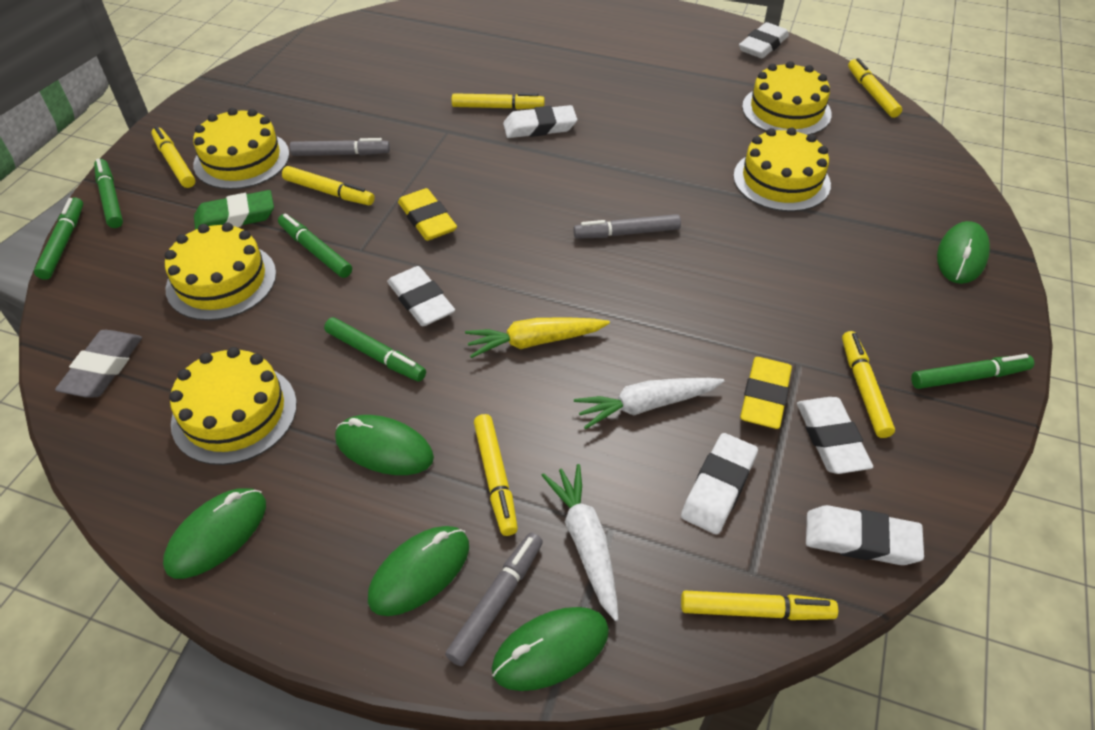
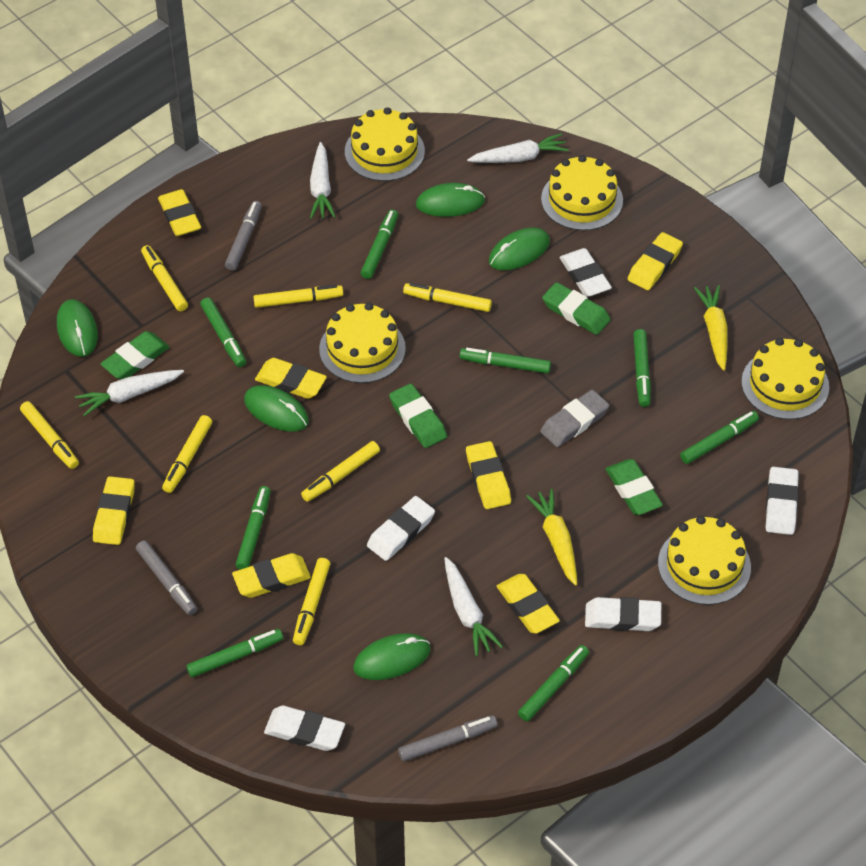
green eraser: 1 -> 4
green marker: 5 -> 8
white carrot: 2 -> 4
white eraser: 6 -> 5
yellow carrot: 1 -> 2
yellow eraser: 2 -> 7

